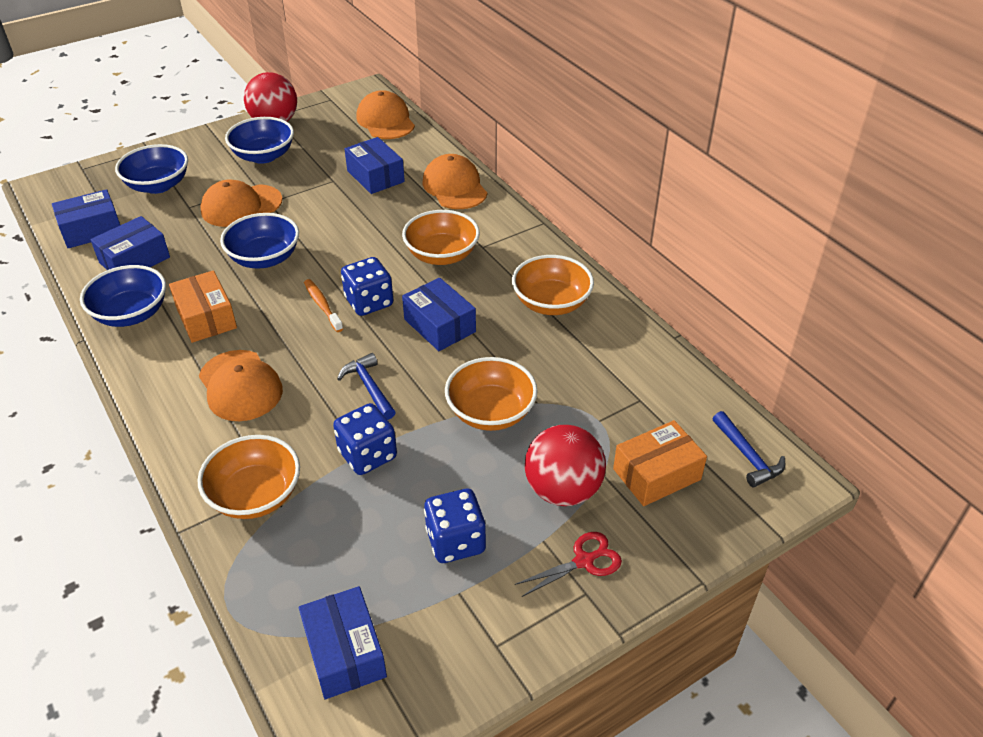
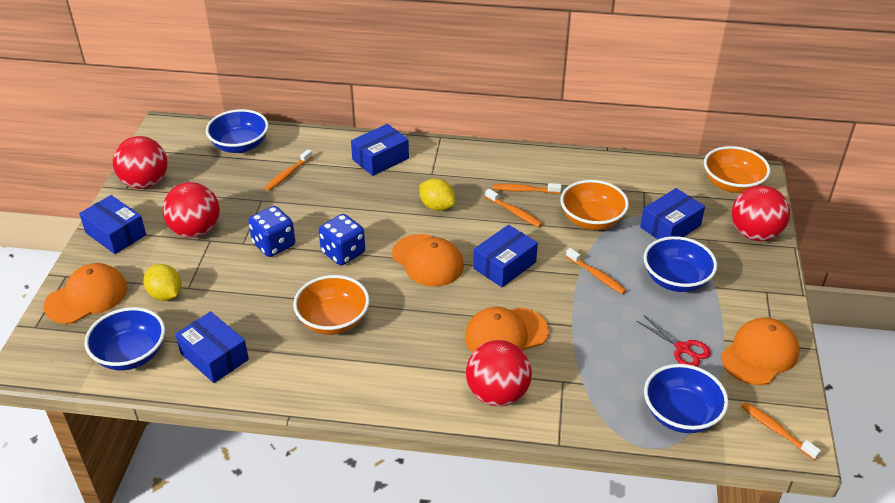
blue dice: 3 -> 2
blue hammer: 2 -> 0
orange bowl: 4 -> 3
orange box: 2 -> 0
orange toothbrush: 1 -> 5
red ball: 2 -> 4
yellow lemon: 0 -> 2

